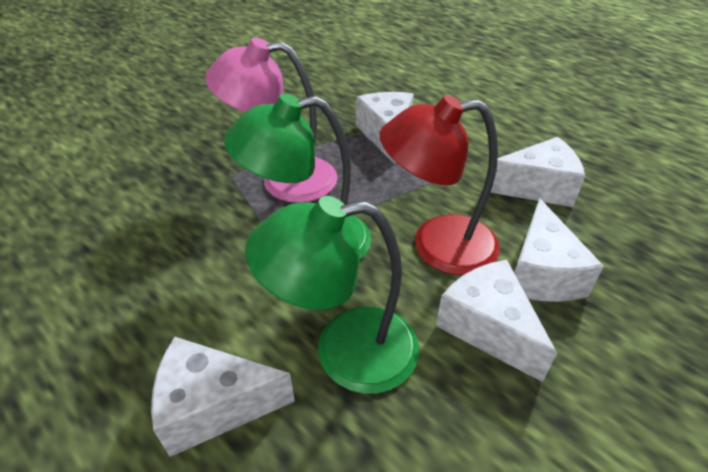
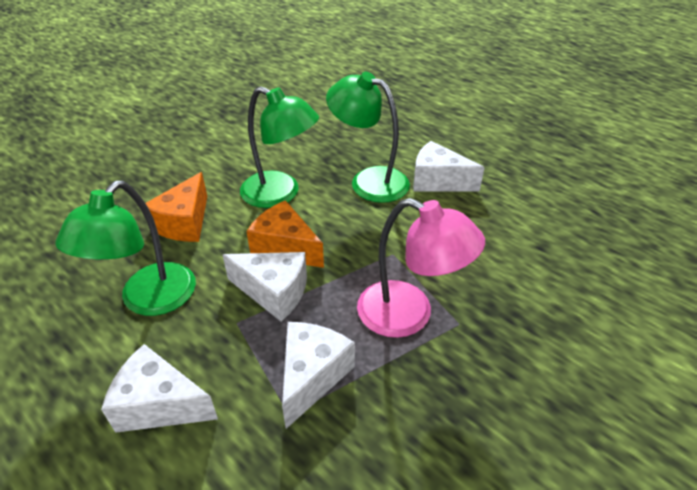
green lamp: 2 -> 3
orange cheese: 0 -> 2
red lamp: 1 -> 0
white cheese: 5 -> 4

